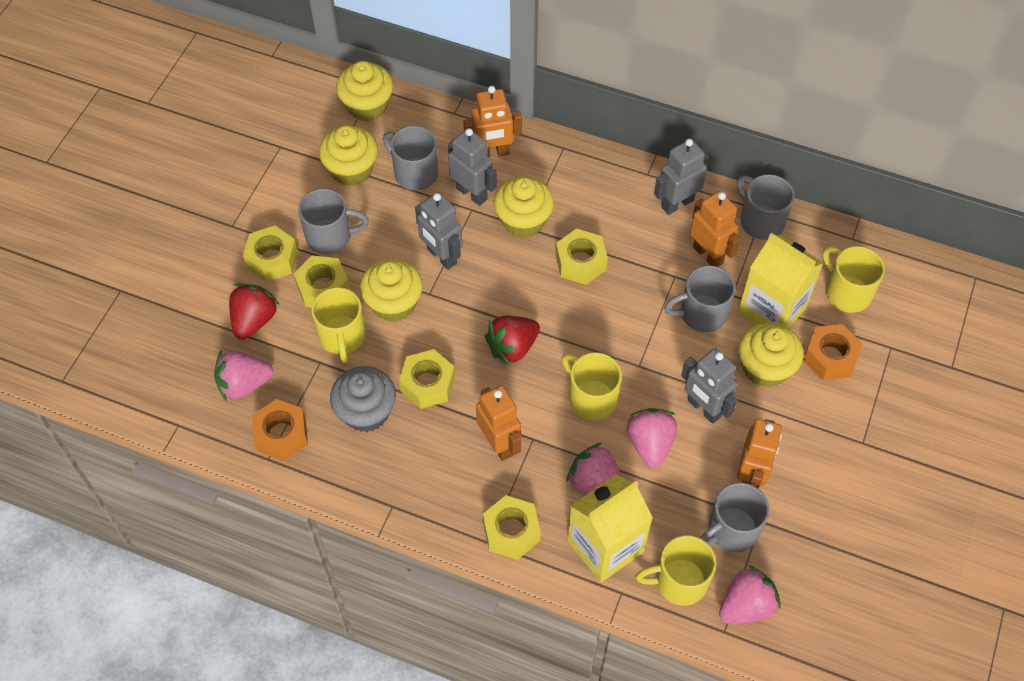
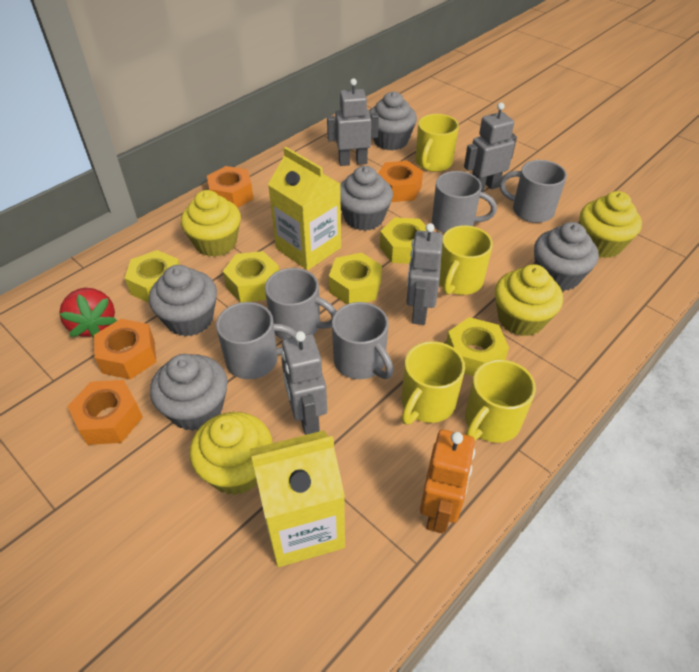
grey cupcake: 1 -> 5
orange nut: 2 -> 4
orange robot: 4 -> 1
pink strawberry: 4 -> 0
red strawberry: 2 -> 1
yellow cupcake: 5 -> 4

